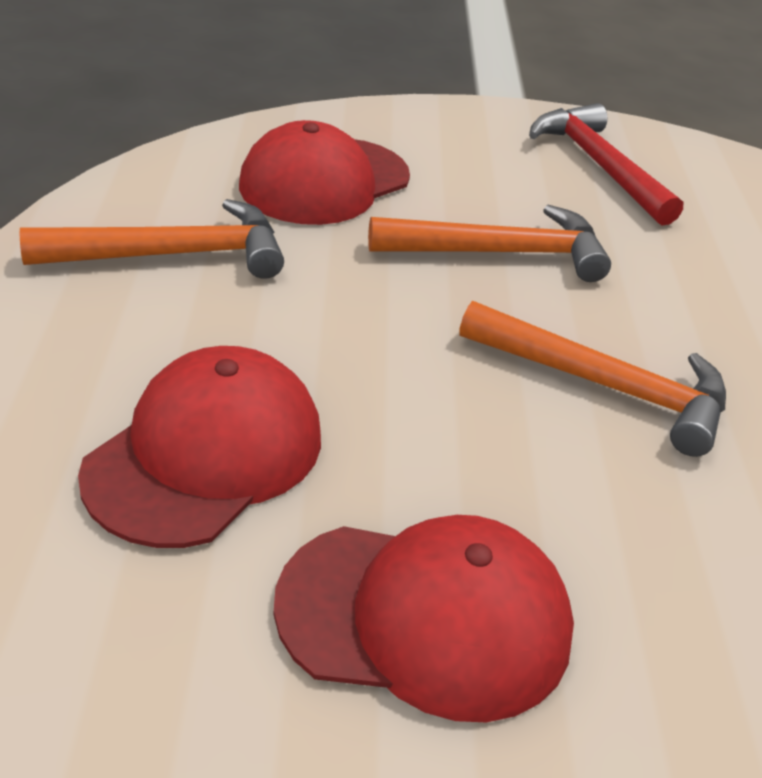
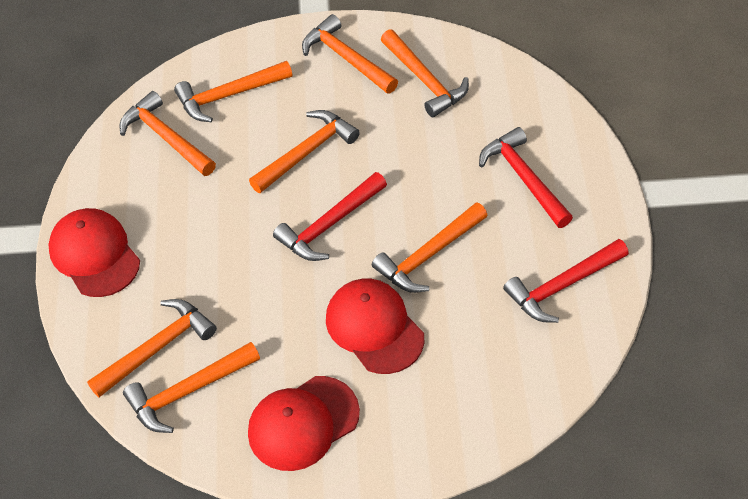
orange hammer: 3 -> 8
red hammer: 1 -> 3

